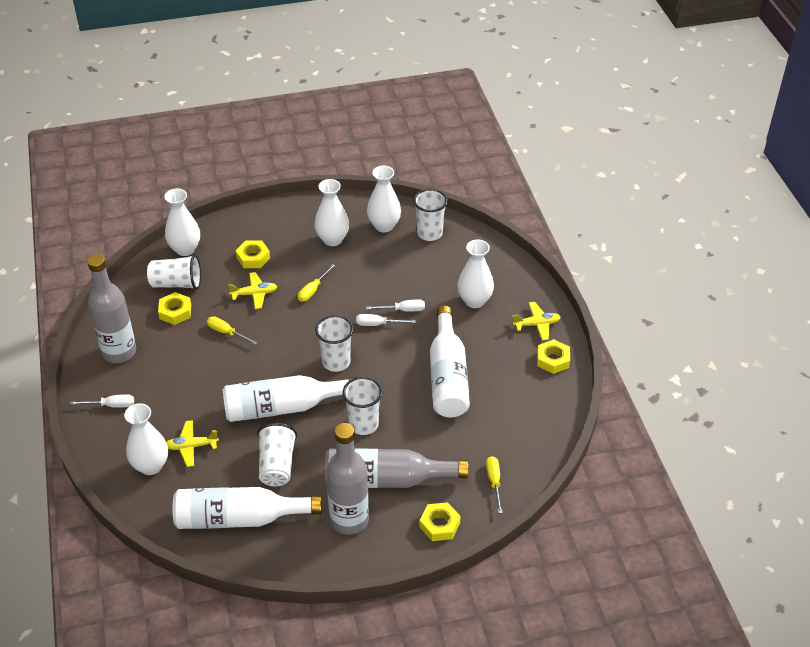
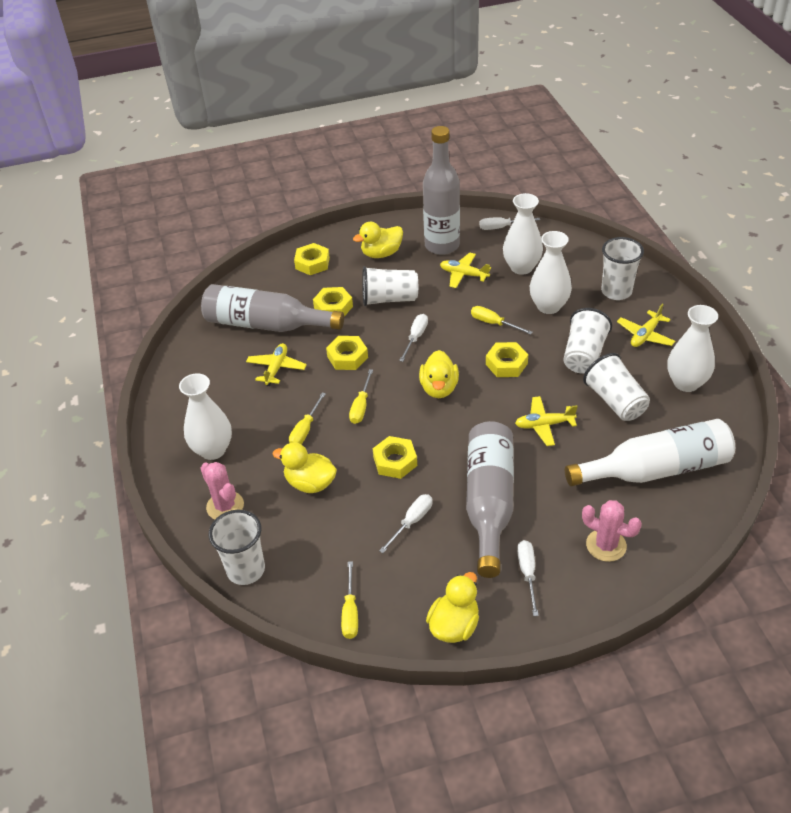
pink cactus: 0 -> 2
white bottle: 3 -> 1
white screwdriver: 3 -> 4
white vase: 5 -> 4
yellow duck: 0 -> 4
yellow nut: 4 -> 5
yellow plane: 3 -> 4
yellow screwdriver: 3 -> 4

